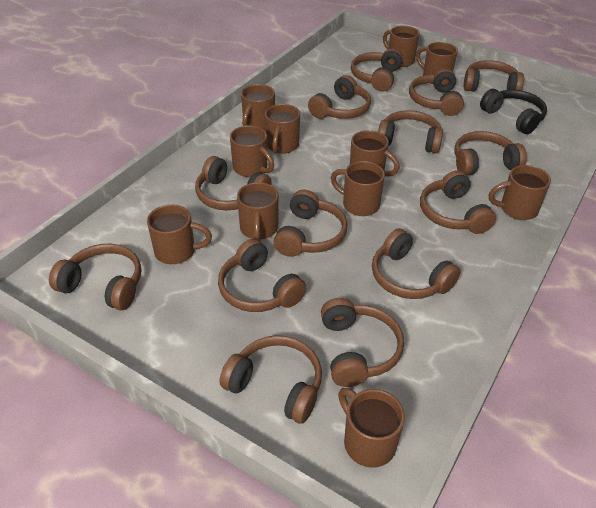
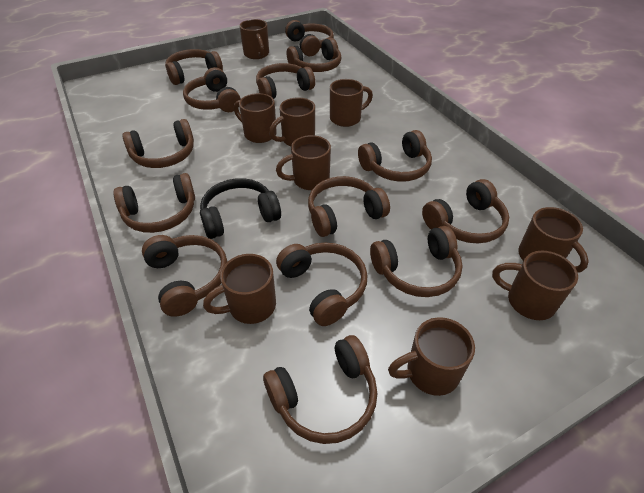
brown mug: 11 -> 9

